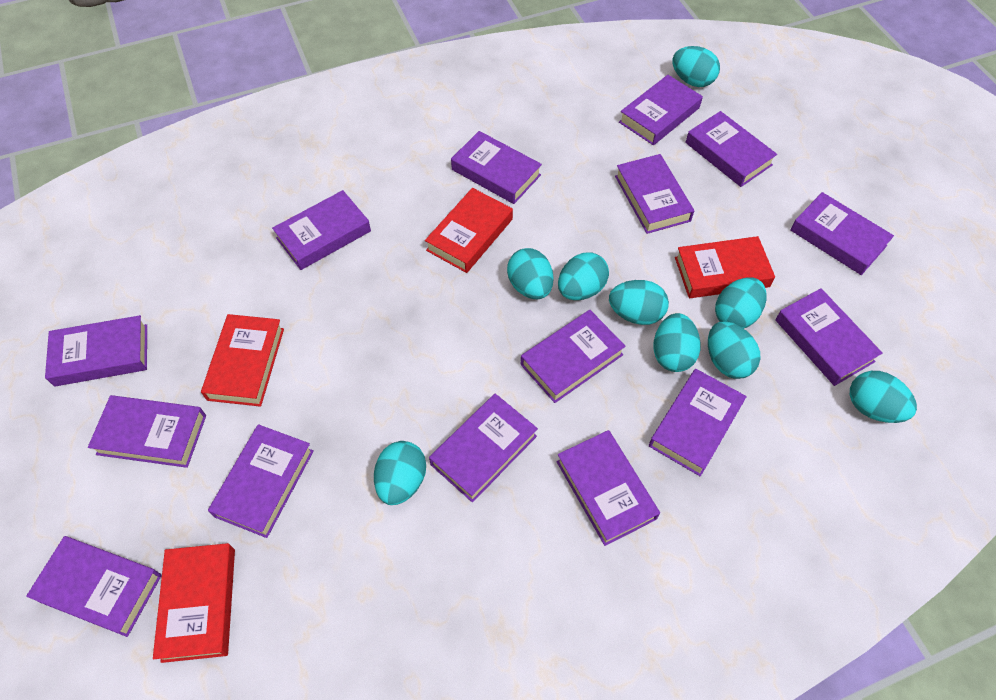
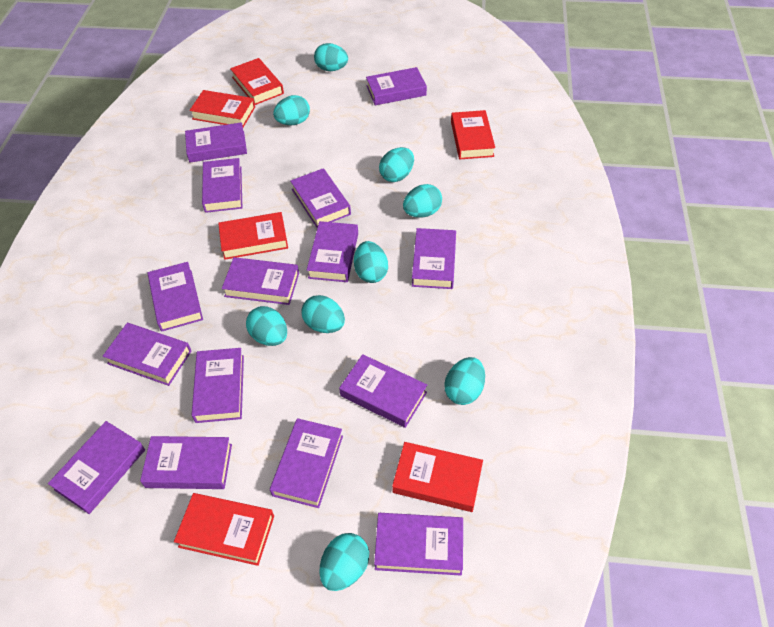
red book: 4 -> 6

